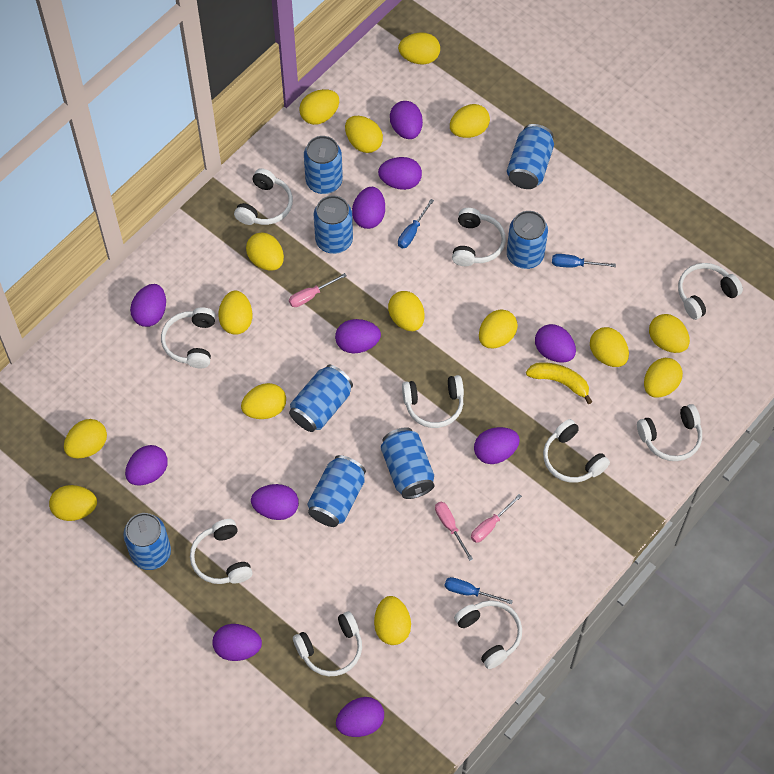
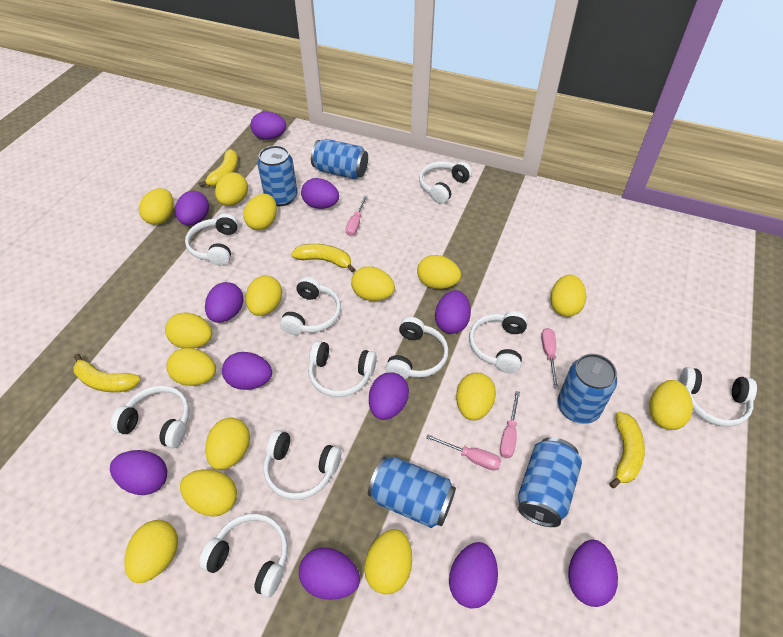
blue can: 8 -> 5
blue screwdriver: 3 -> 0
pink screwdriver: 3 -> 4
yellow banana: 1 -> 4

